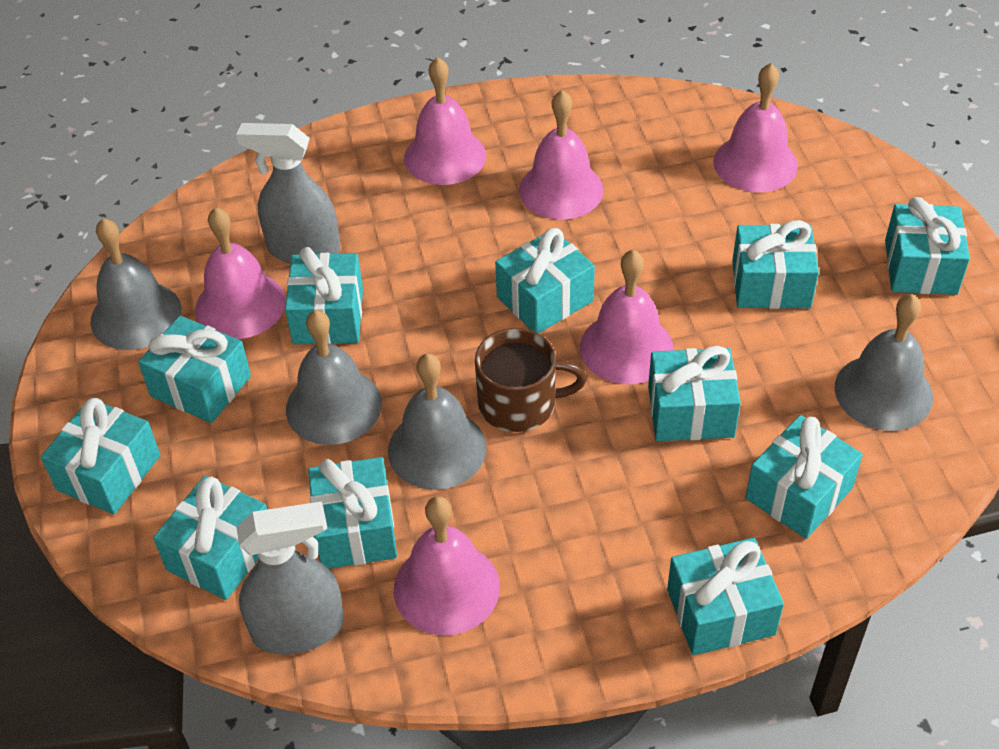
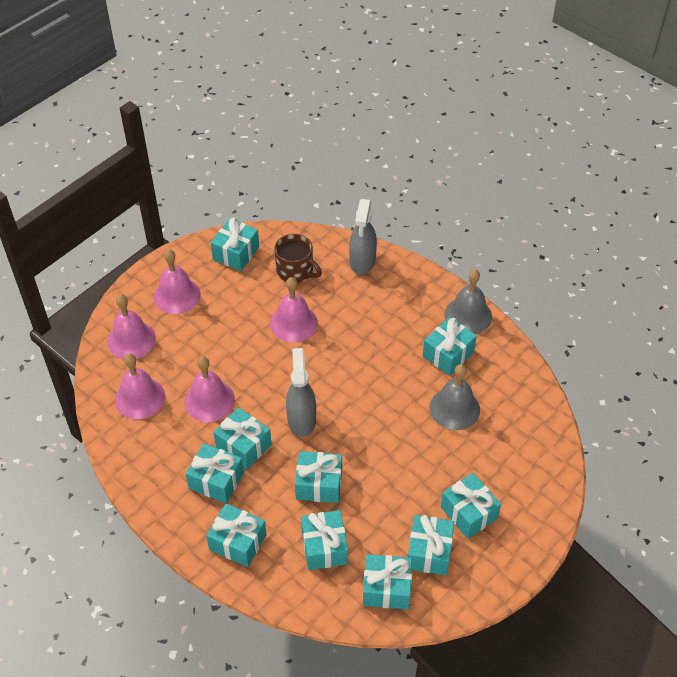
grey bell: 4 -> 2
pink bell: 6 -> 5
turquoise gift: 11 -> 10

